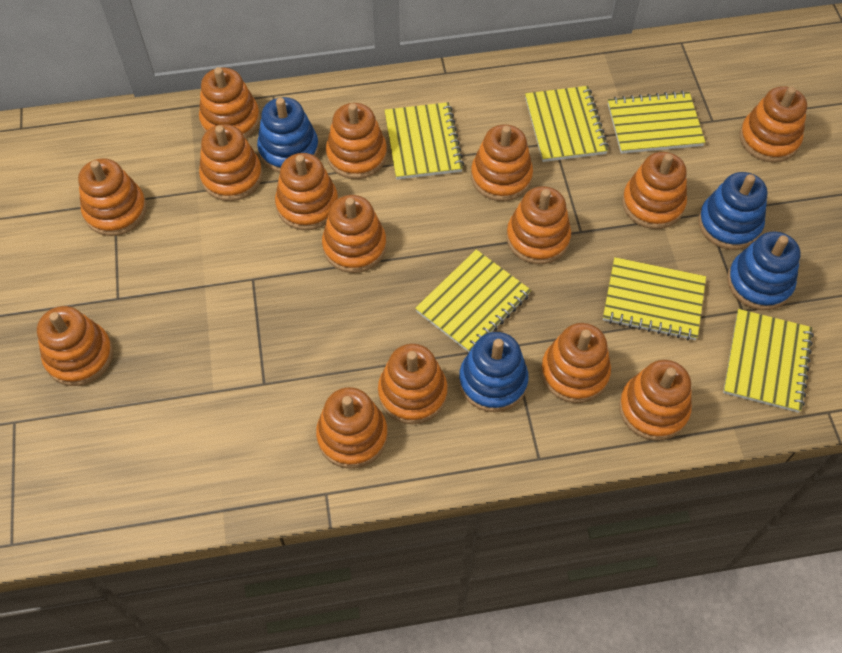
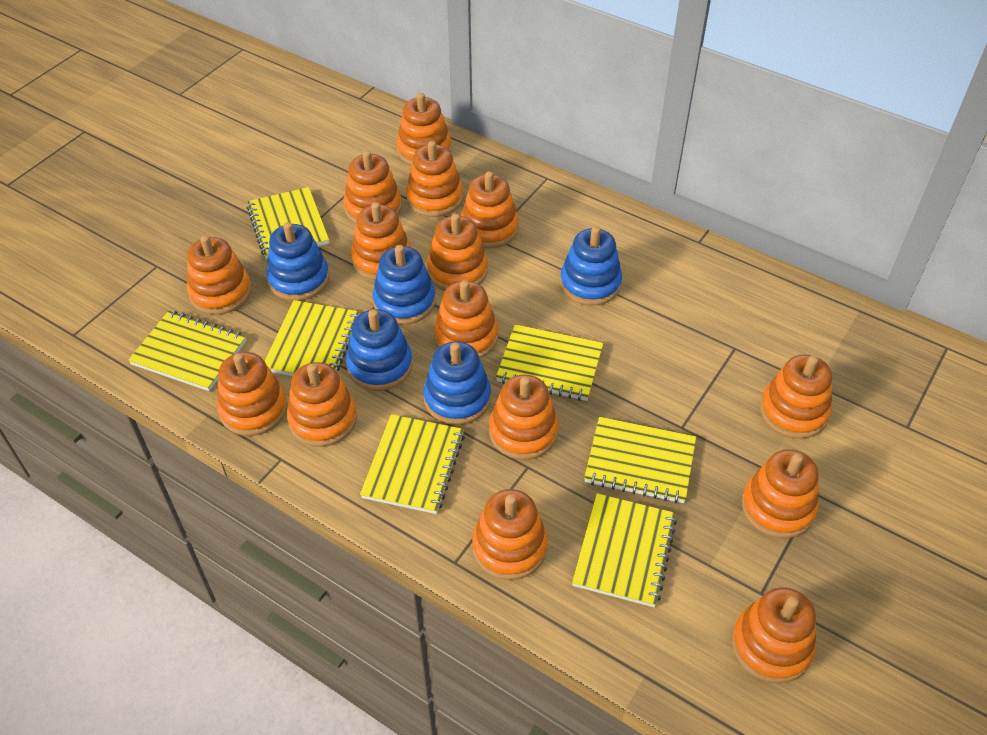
blue stacking toy: 4 -> 5
yellow notebook: 6 -> 7

